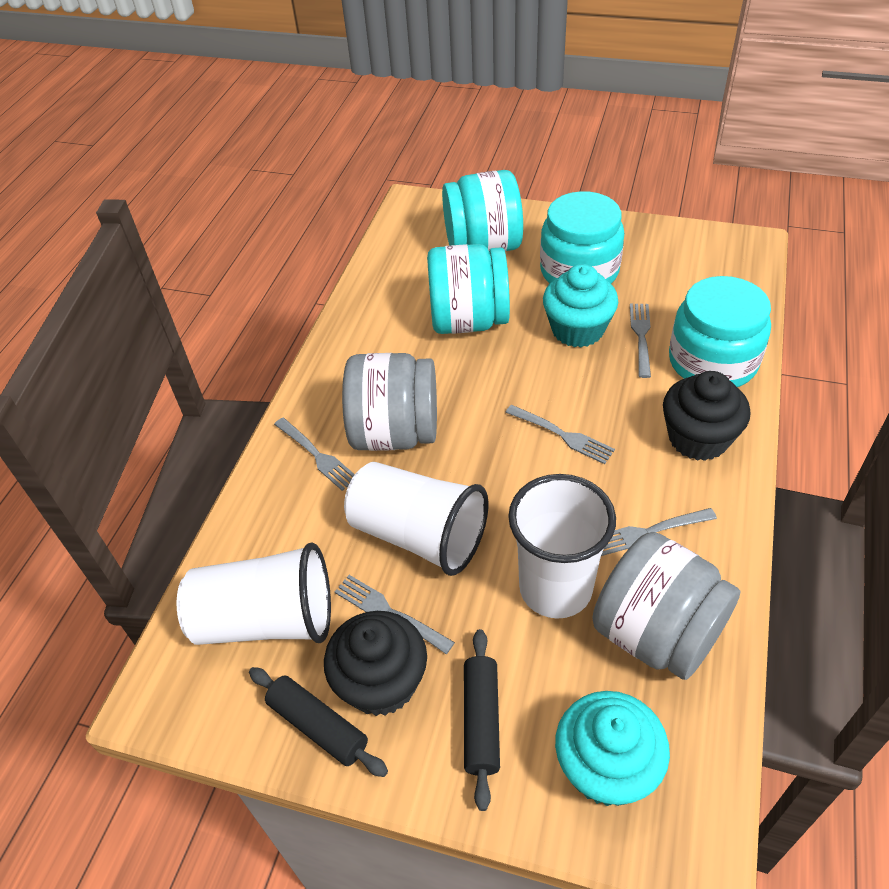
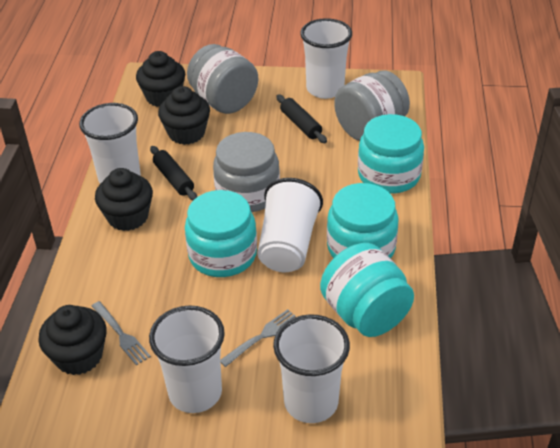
black cupcake: 2 -> 4
grey fork: 5 -> 2
grey jar: 2 -> 3
turquoise cupcake: 2 -> 0
white cup: 3 -> 5

